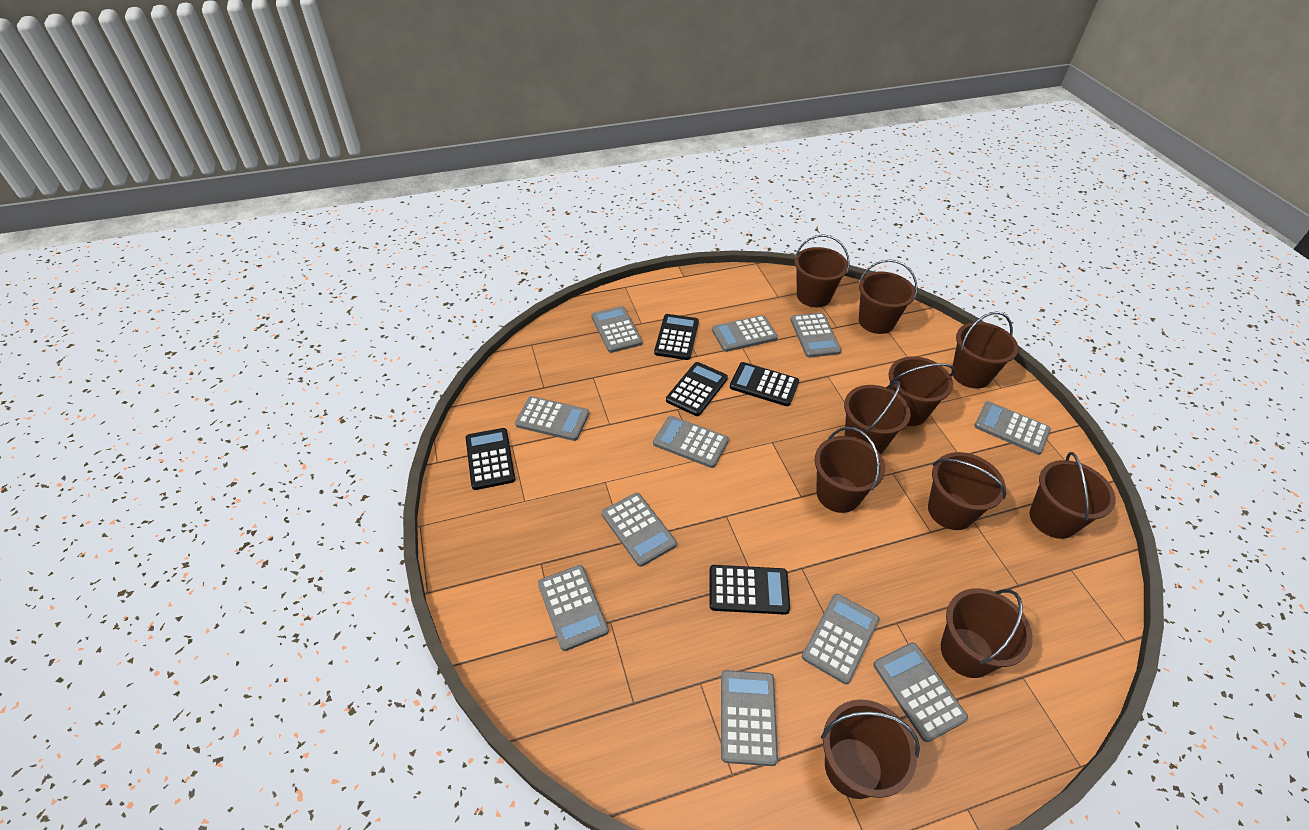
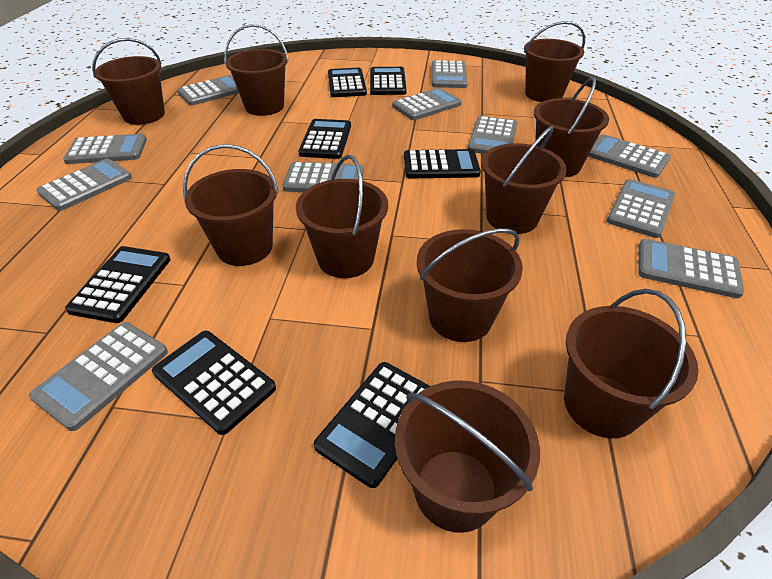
black calculator: 5 -> 7

